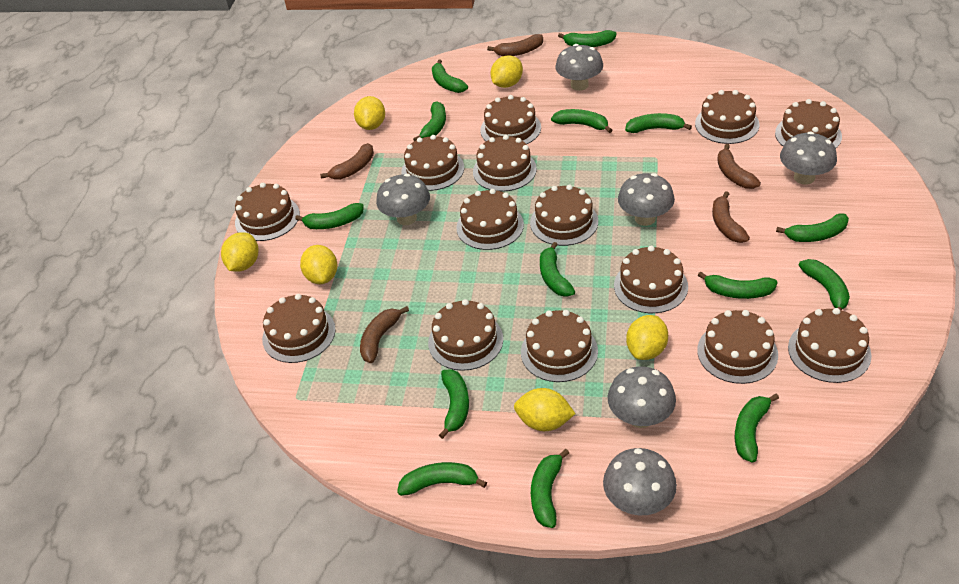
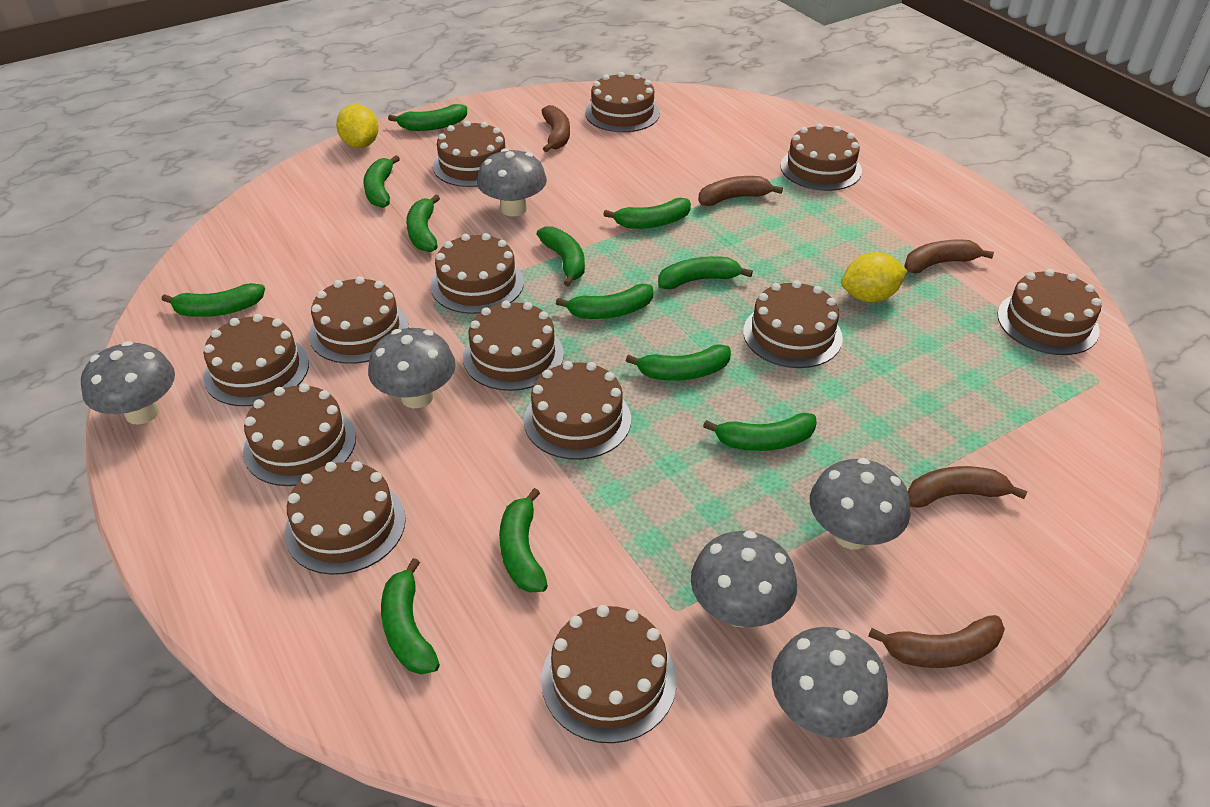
brown cake: 14 -> 13
green banana: 14 -> 12
yellow lemon: 6 -> 2

